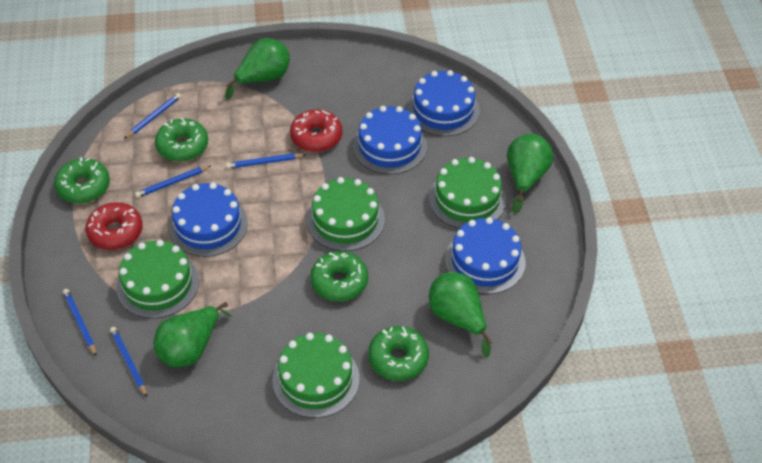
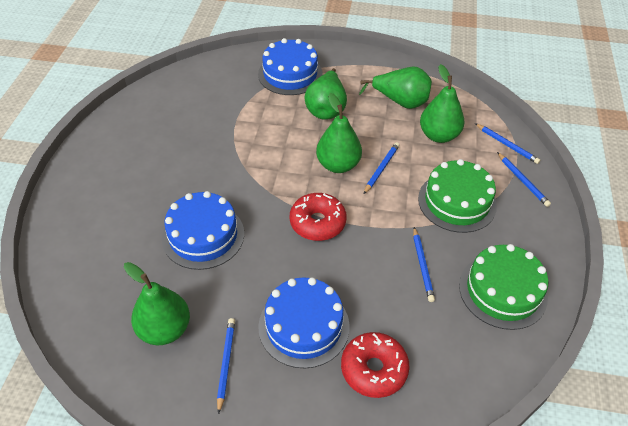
blue cake: 4 -> 3
green cake: 4 -> 2
green donut: 4 -> 0
green pear: 4 -> 5

